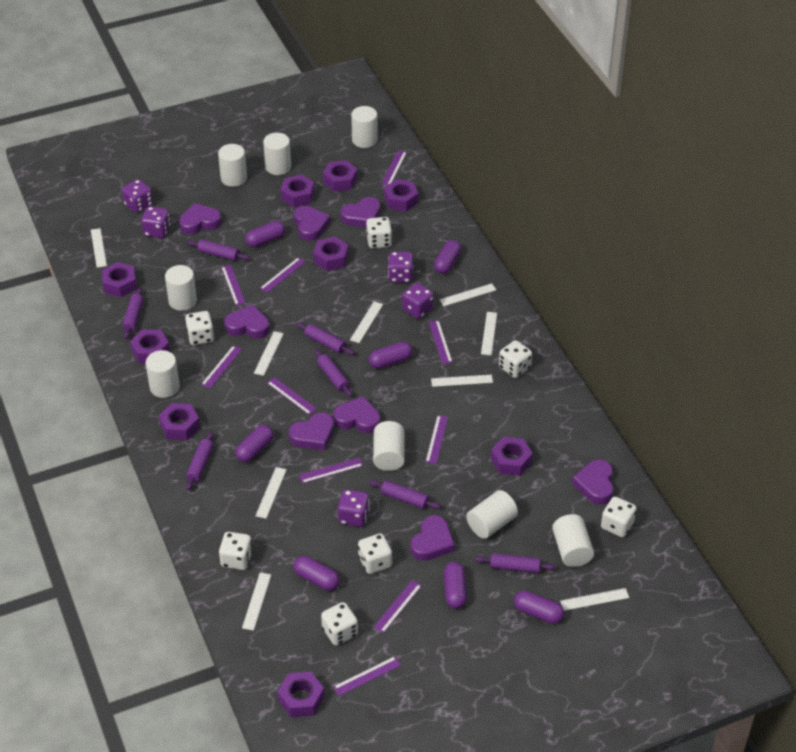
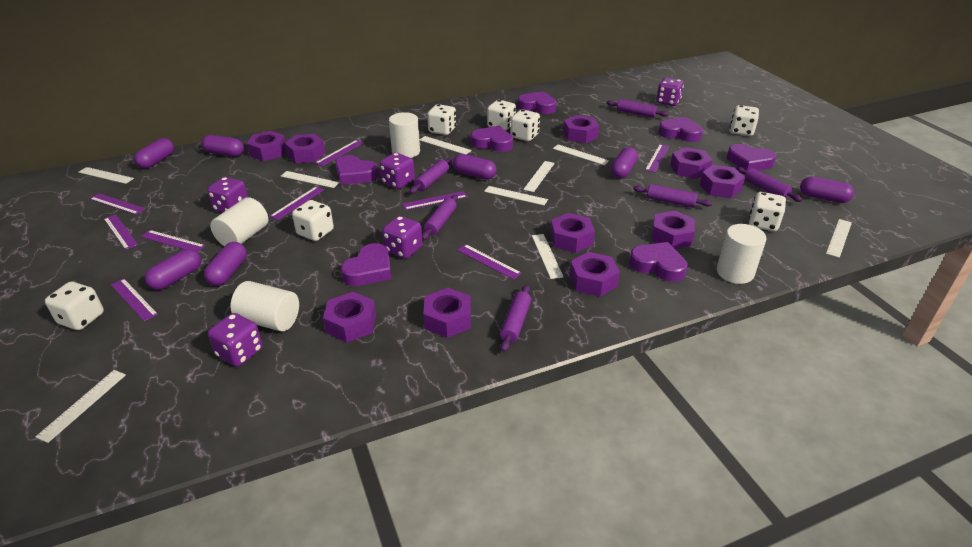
purple heart: 8 -> 7
purple nut: 9 -> 10
purple rolling pin: 7 -> 6
purple ruler: 10 -> 9
white cylinder: 8 -> 4

